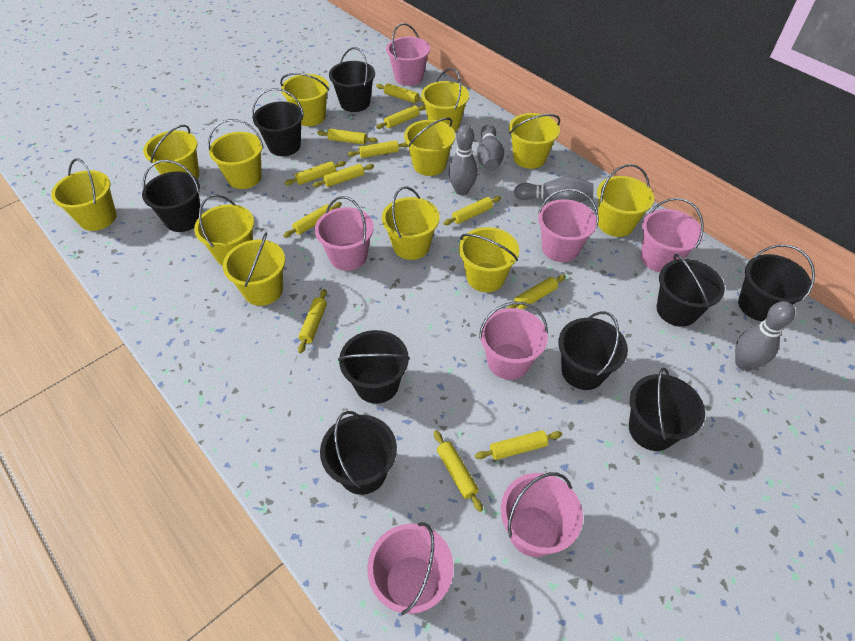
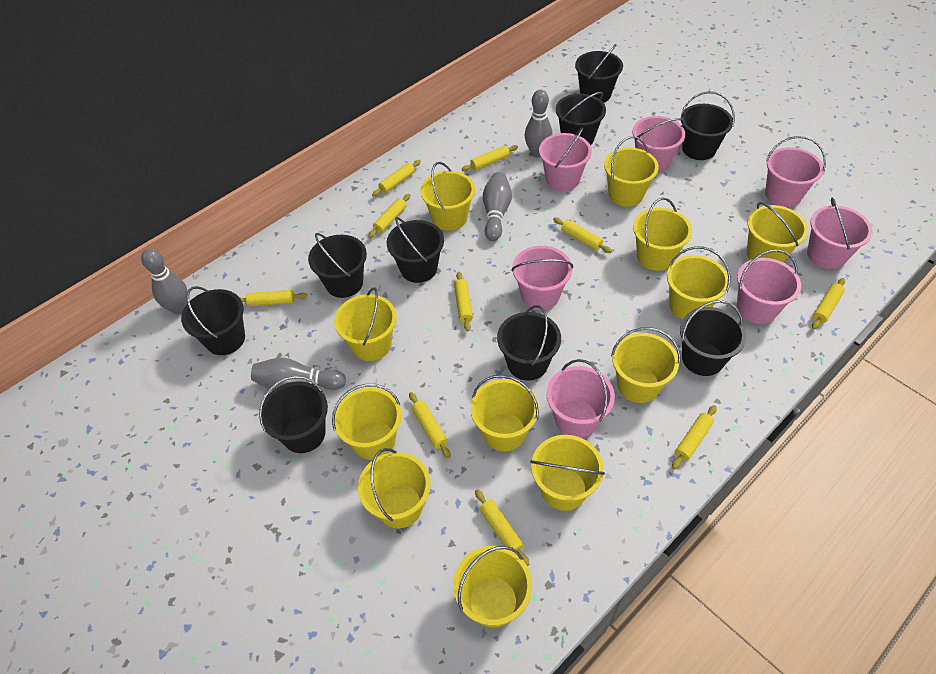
yellow rolling pin: 12 -> 10

